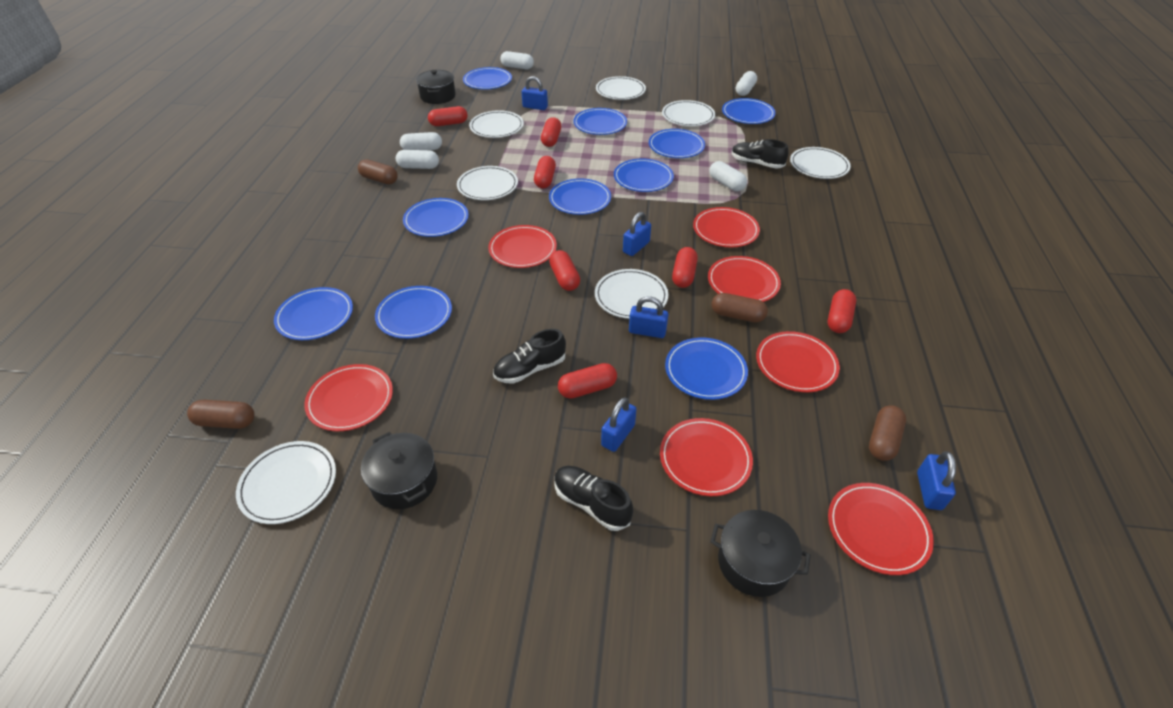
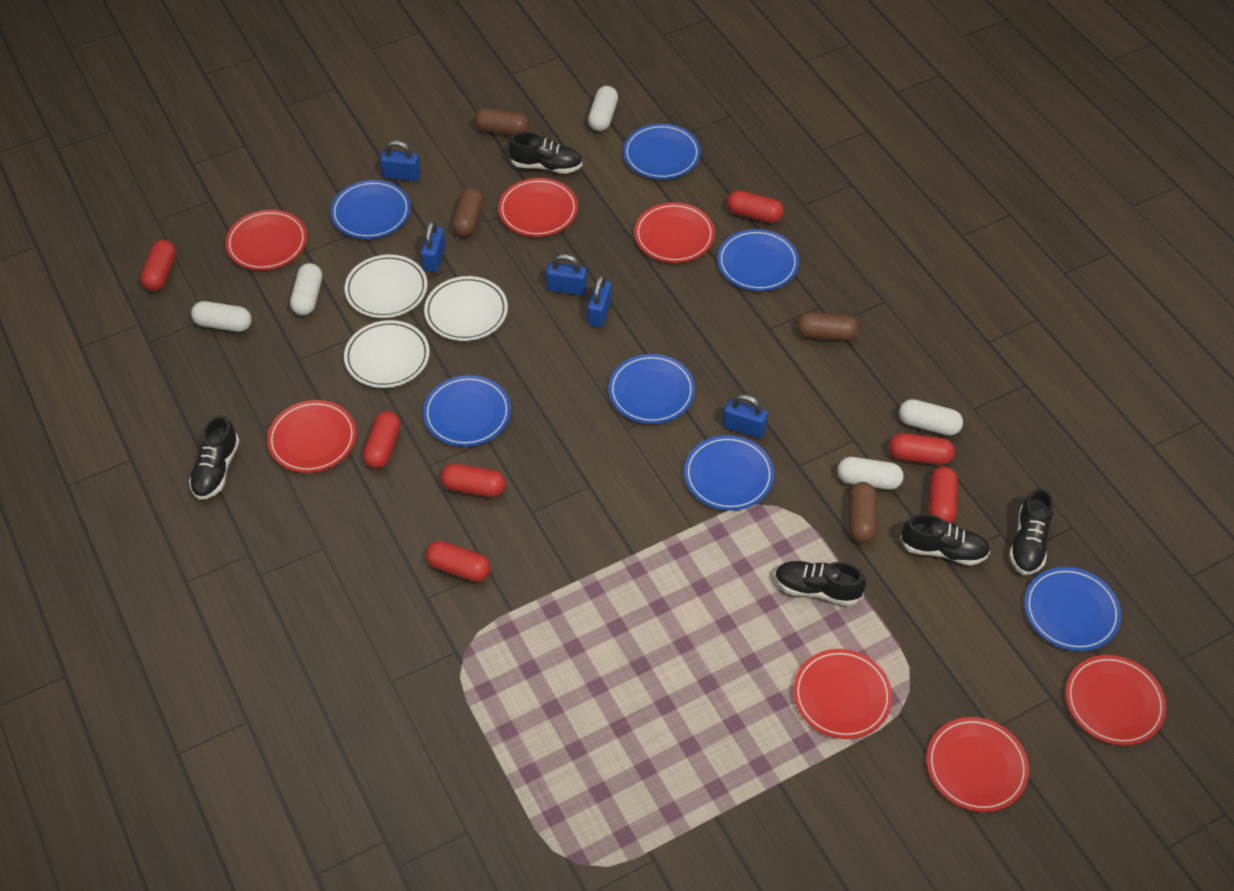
black pot: 3 -> 0
black shoe: 3 -> 5
blue plate: 10 -> 7
white plate: 7 -> 3

